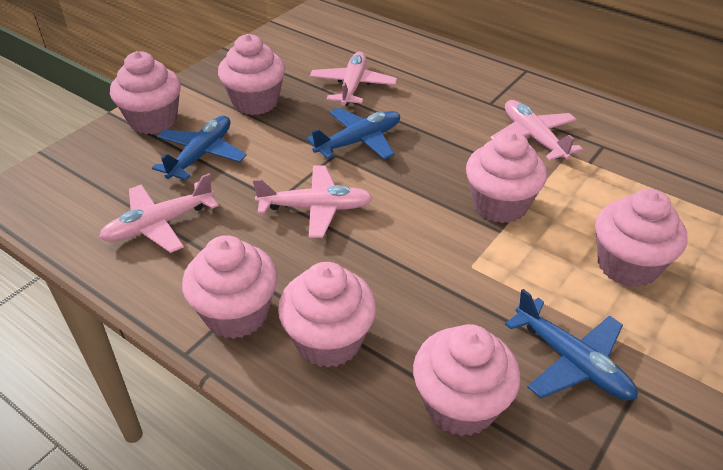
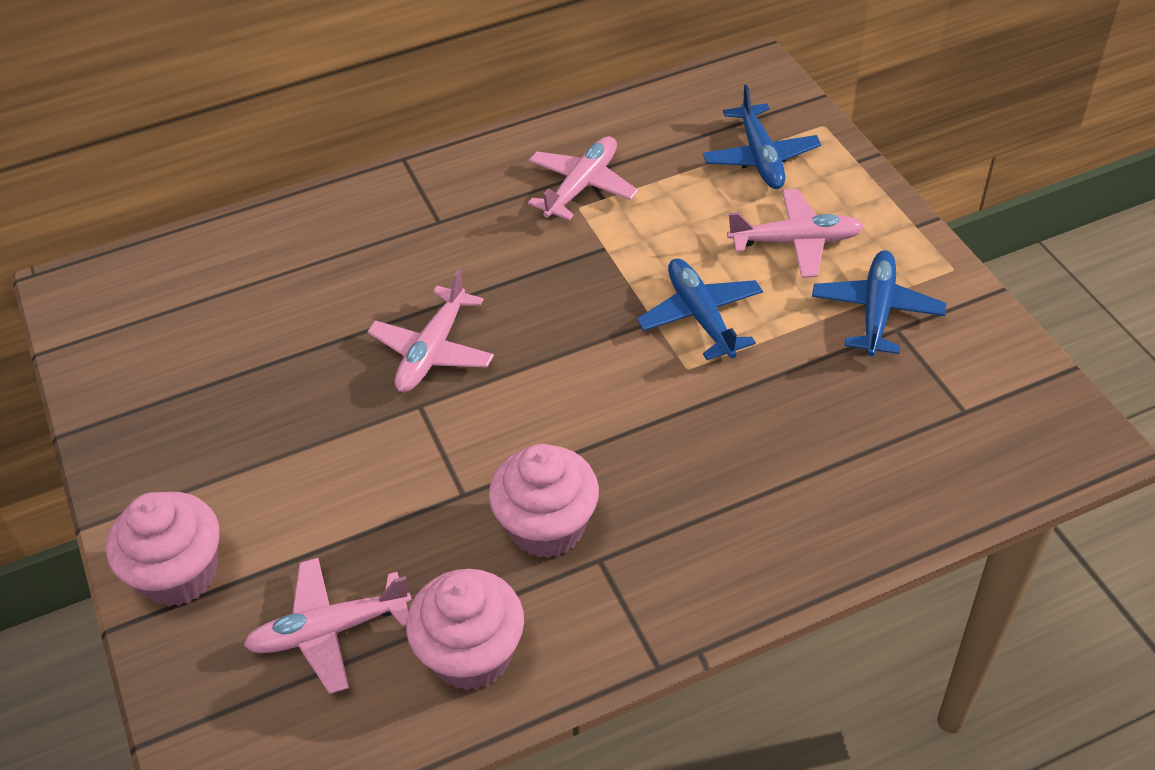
pink cupcake: 7 -> 3

